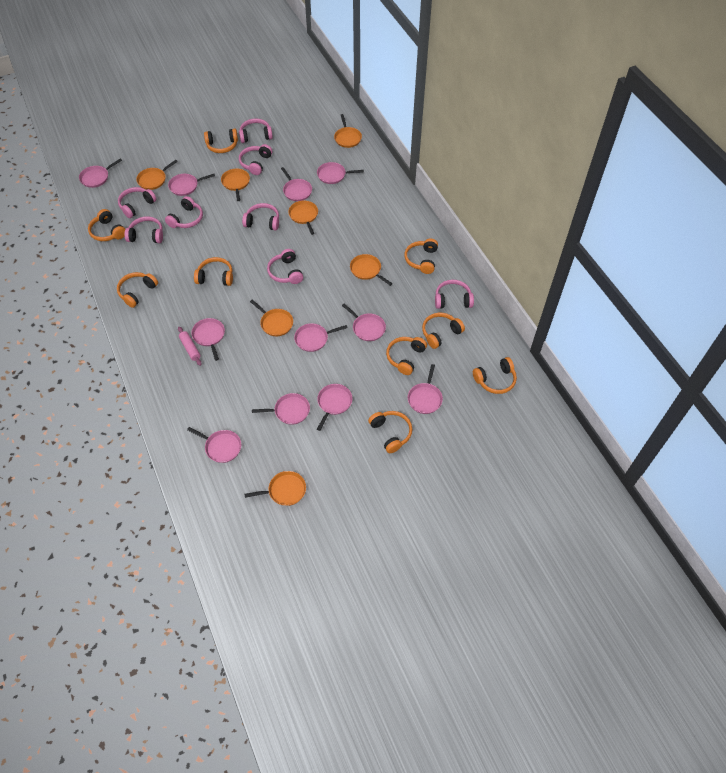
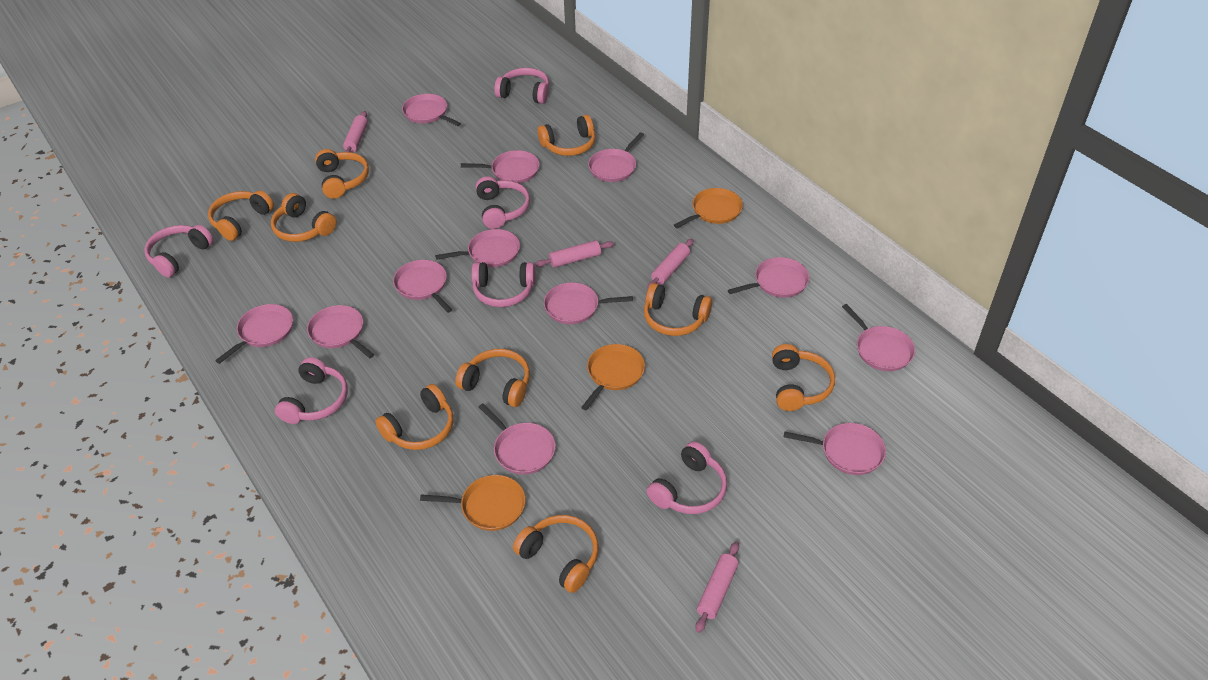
orange pan: 7 -> 3
pink headphones: 8 -> 6
pink pan: 11 -> 12
pink rolling pin: 1 -> 4

